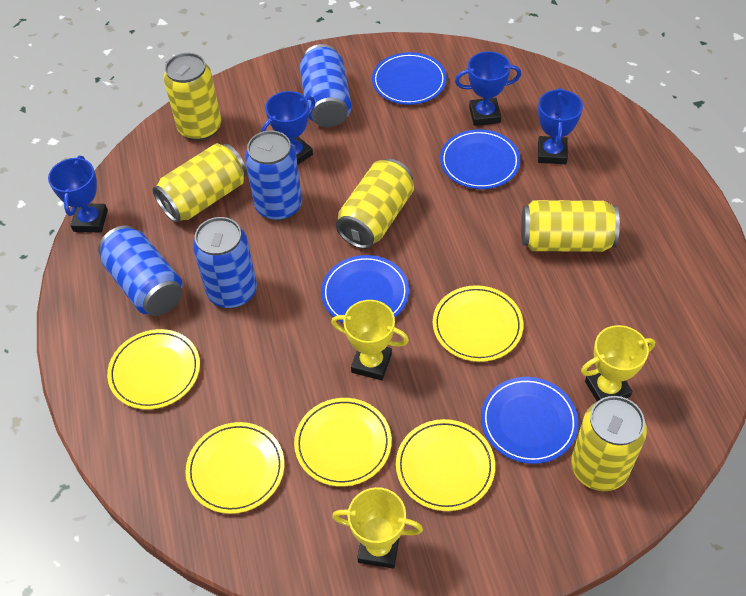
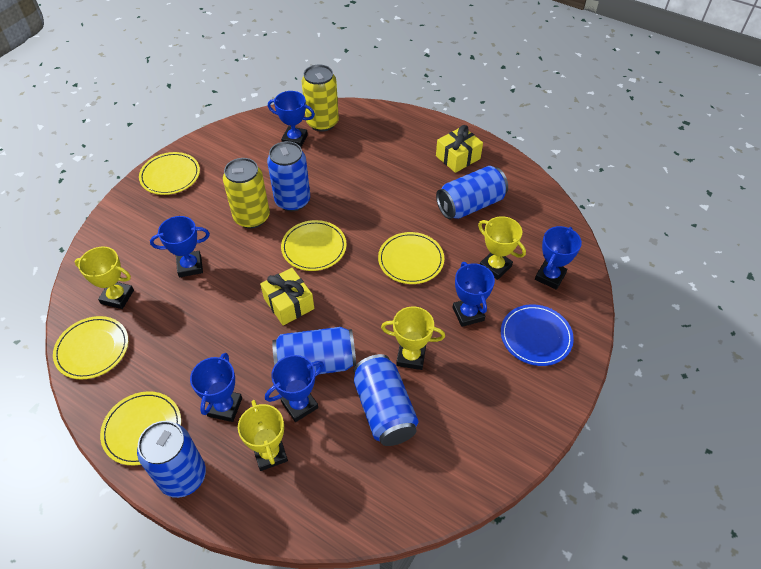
blue can: 4 -> 5
blue plate: 4 -> 1
blue trophy: 4 -> 6
yellow can: 5 -> 2
yellow gift: 0 -> 2
yellow trophy: 3 -> 4

